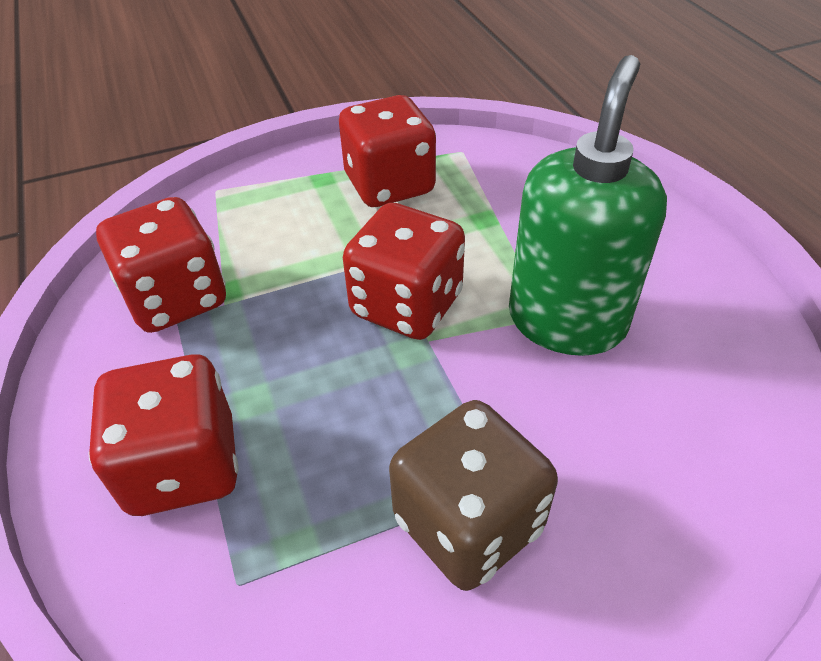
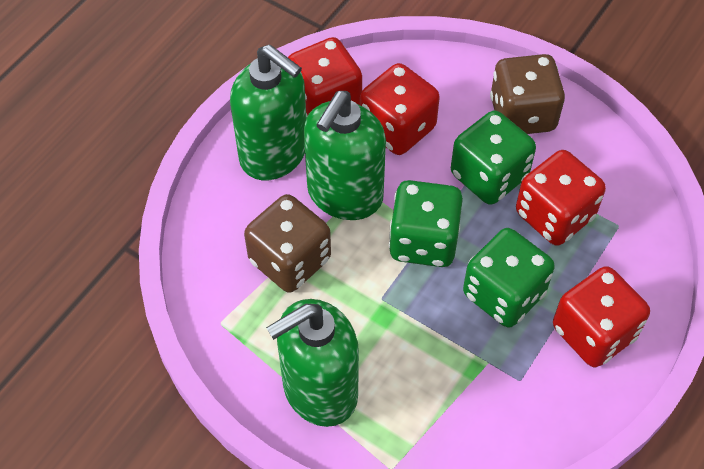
brown dice: 1 -> 2
green dice: 0 -> 3
green soap dispenser: 1 -> 3

